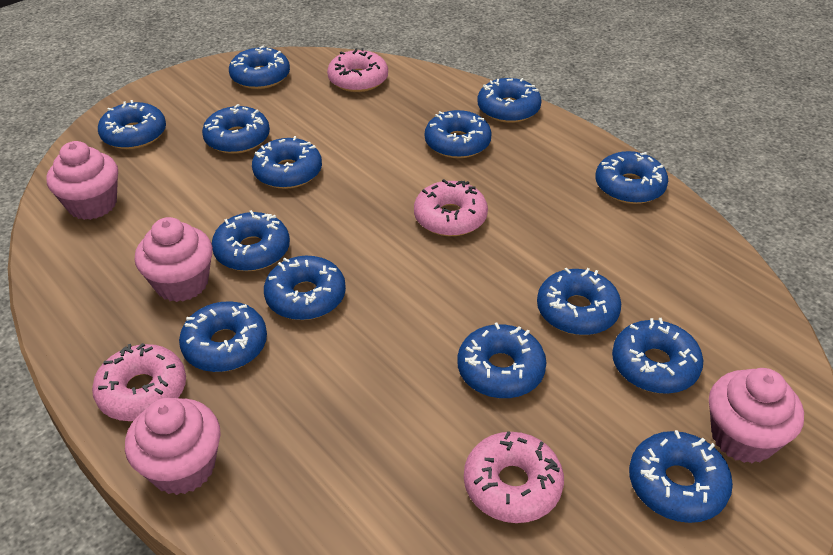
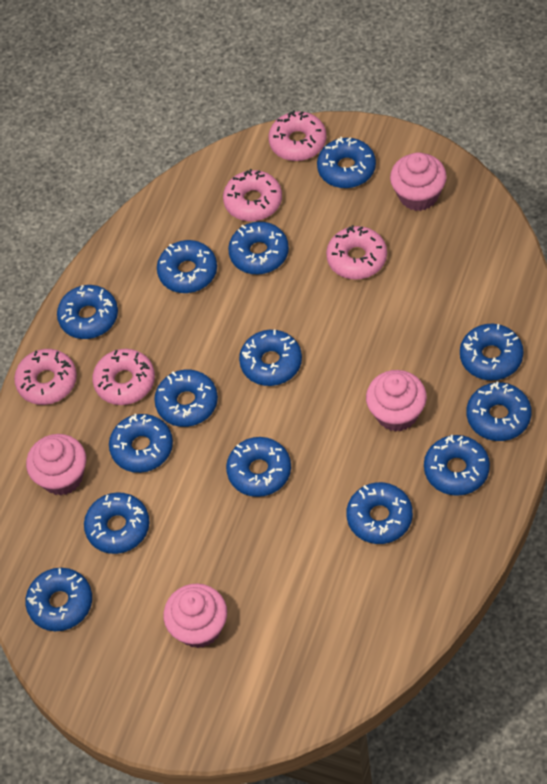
pink donut: 4 -> 5

